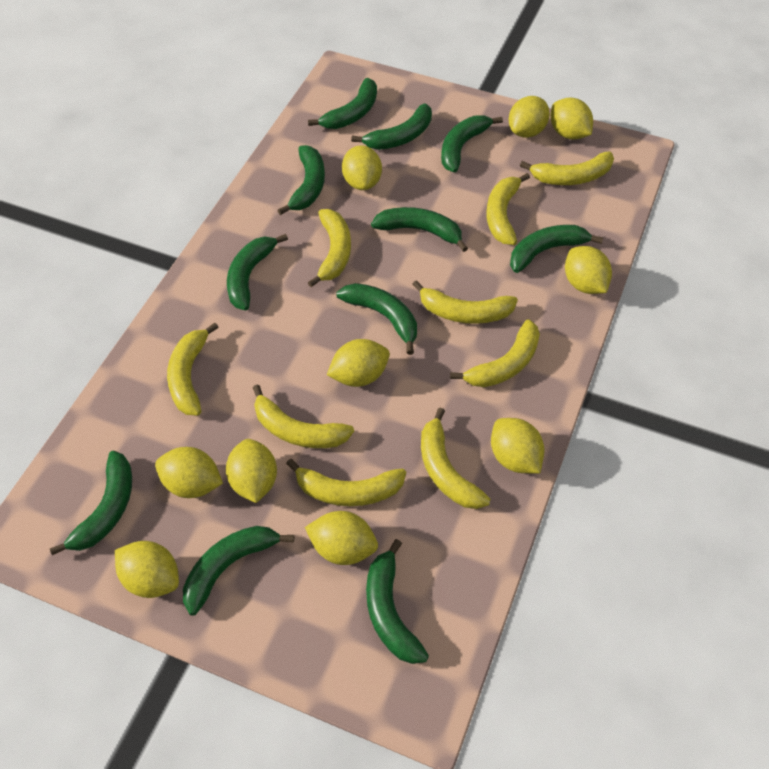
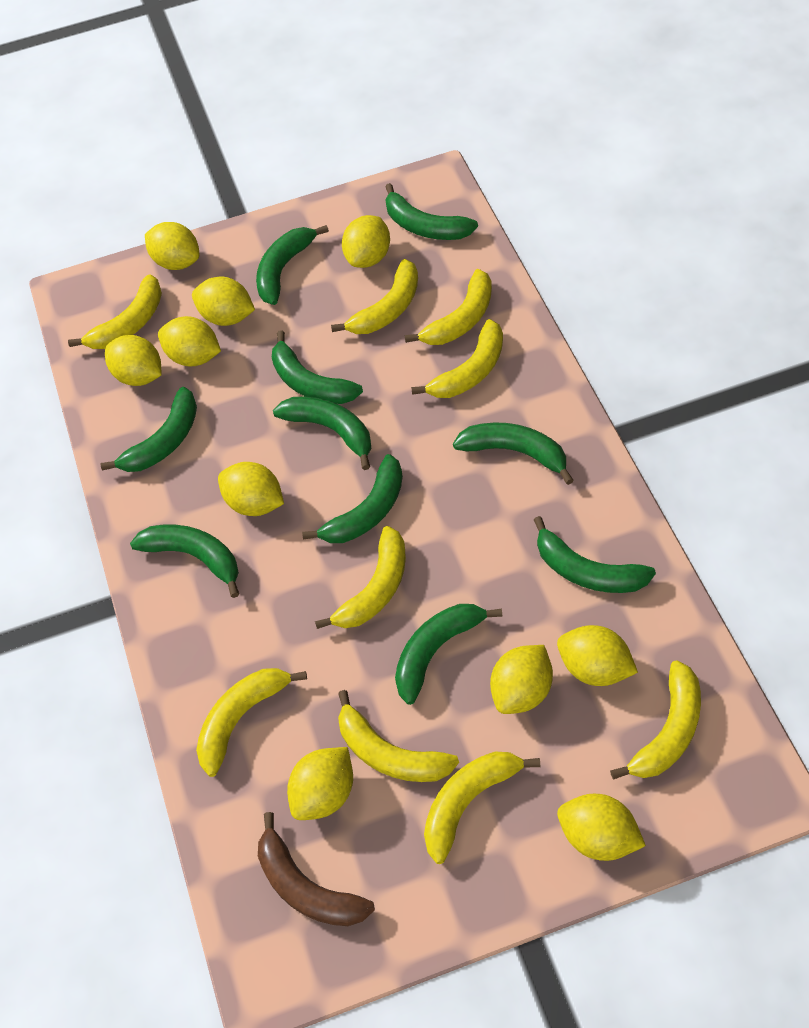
brown banana: 0 -> 1
green banana: 11 -> 10

